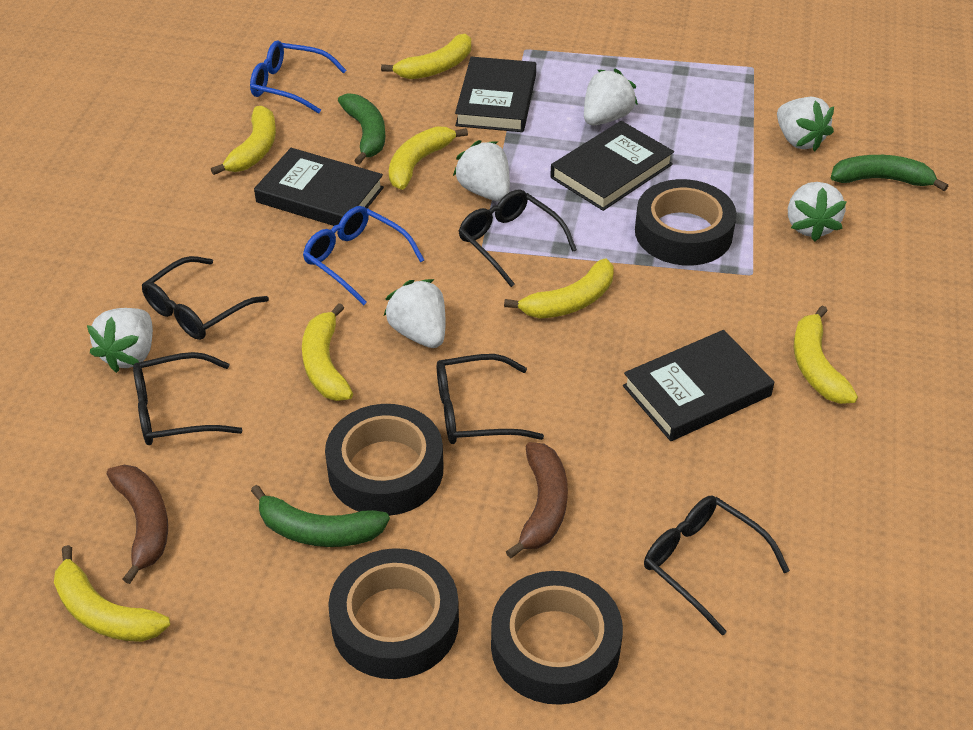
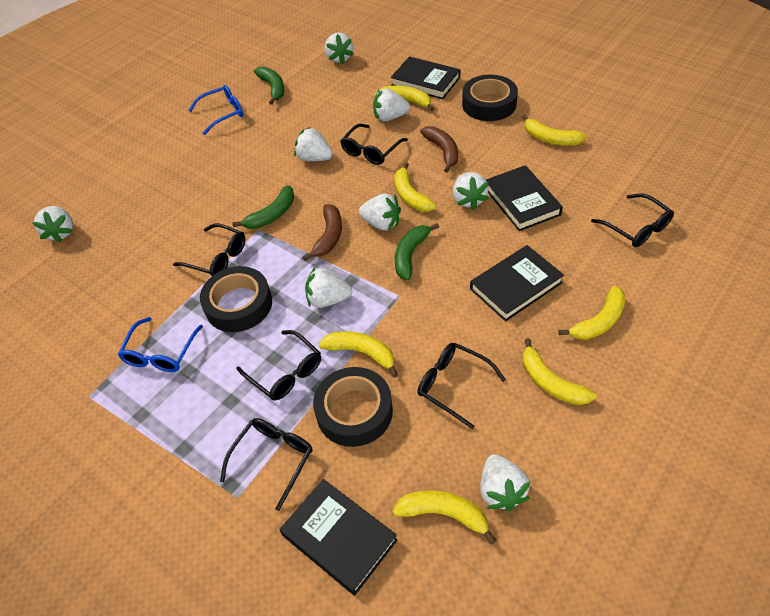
black glasses: 5 -> 6
black tape: 4 -> 3
white strawberry: 6 -> 8

